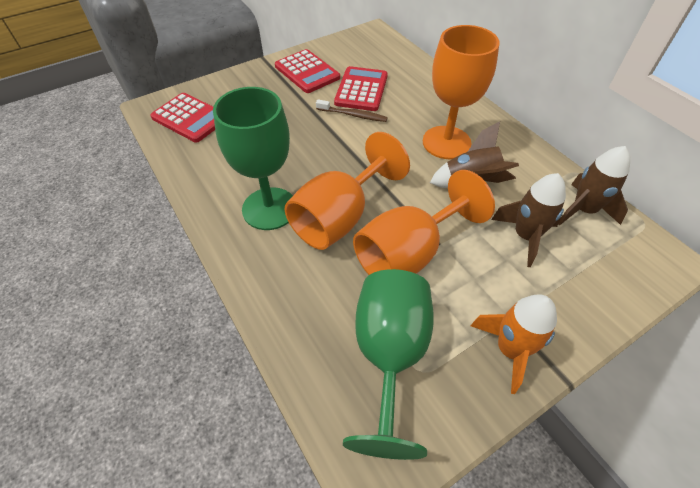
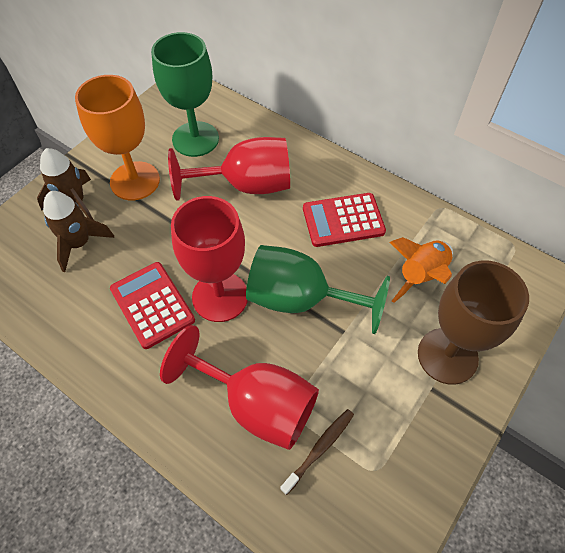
brown goblet: 0 -> 1
brown rocket: 3 -> 2
orange goblet: 3 -> 1
red calculator: 3 -> 2
red goblet: 0 -> 3

